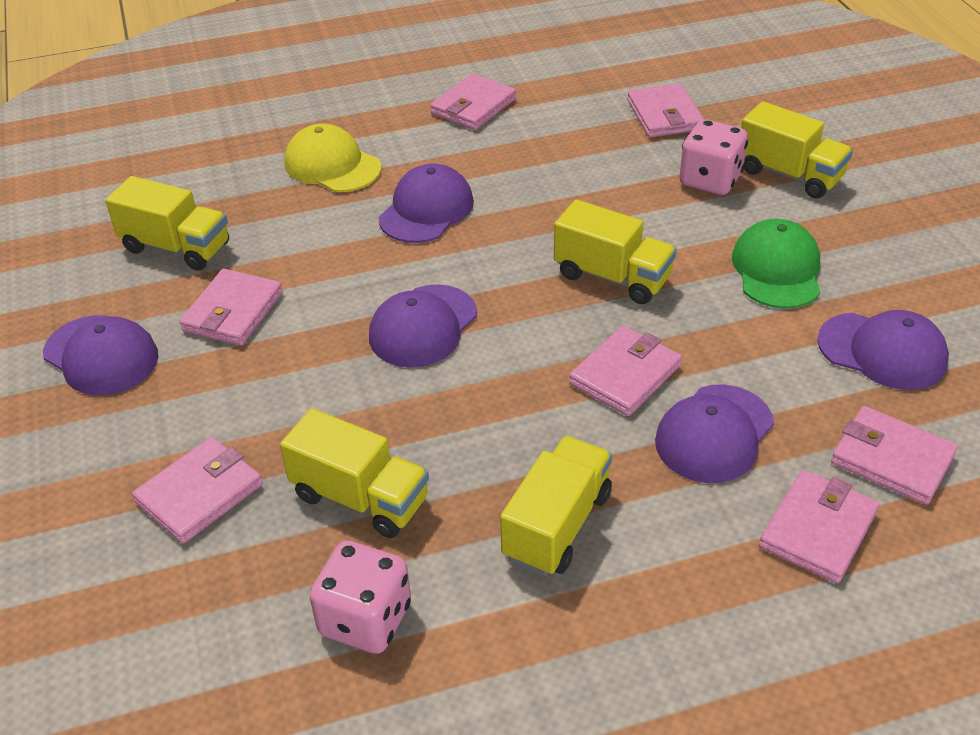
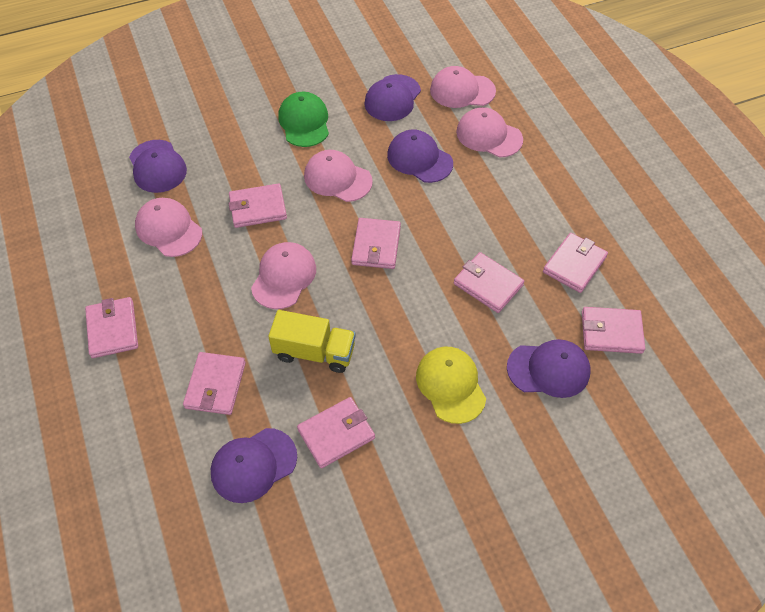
pink cap: 0 -> 5
pink dice: 2 -> 0
pink wallet: 7 -> 8
yellow truck: 5 -> 1

